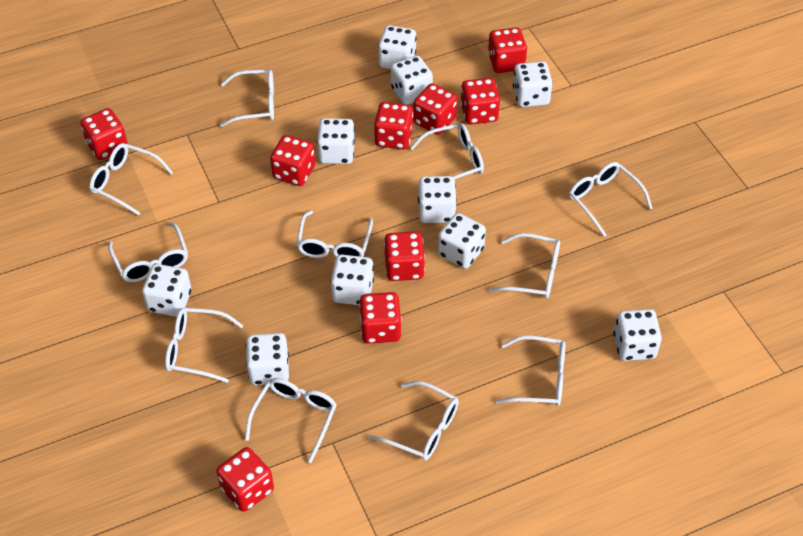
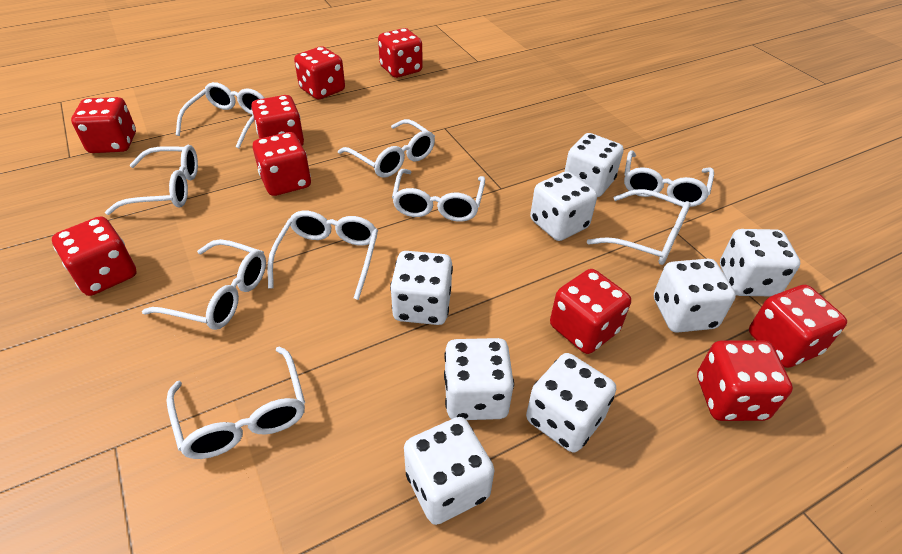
white dice: 10 -> 8
white glasses: 11 -> 9

